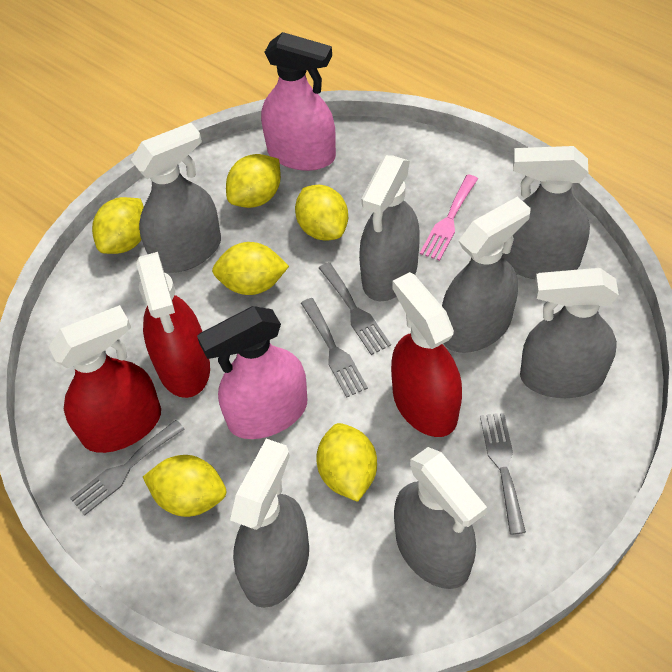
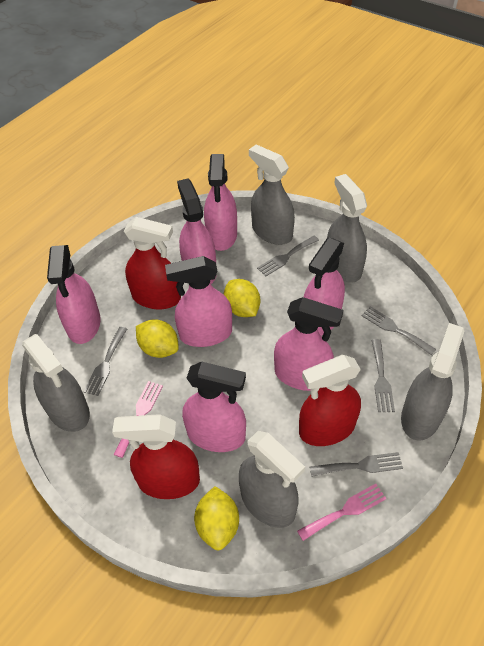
grey fork: 4 -> 5
grey spray bottle: 7 -> 5
pink fork: 1 -> 2
pink spray bottle: 2 -> 7
yellow lemon: 6 -> 3

